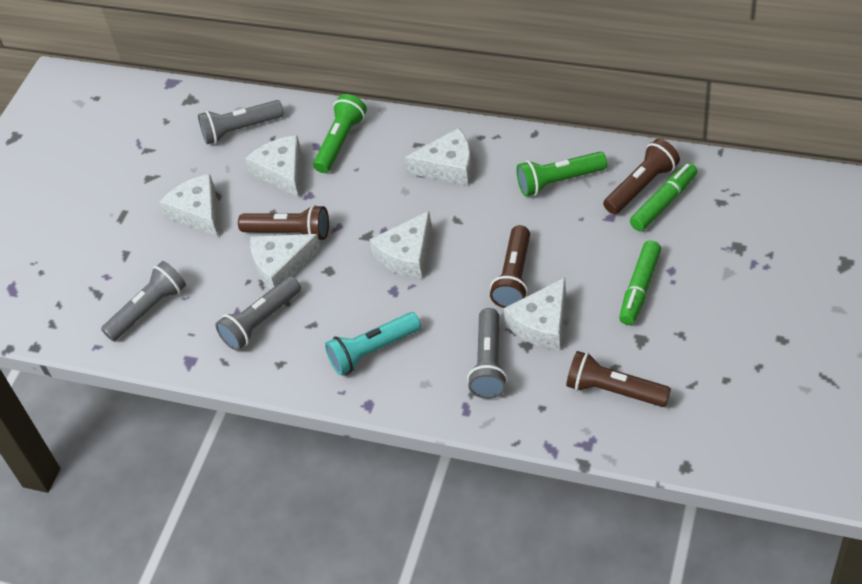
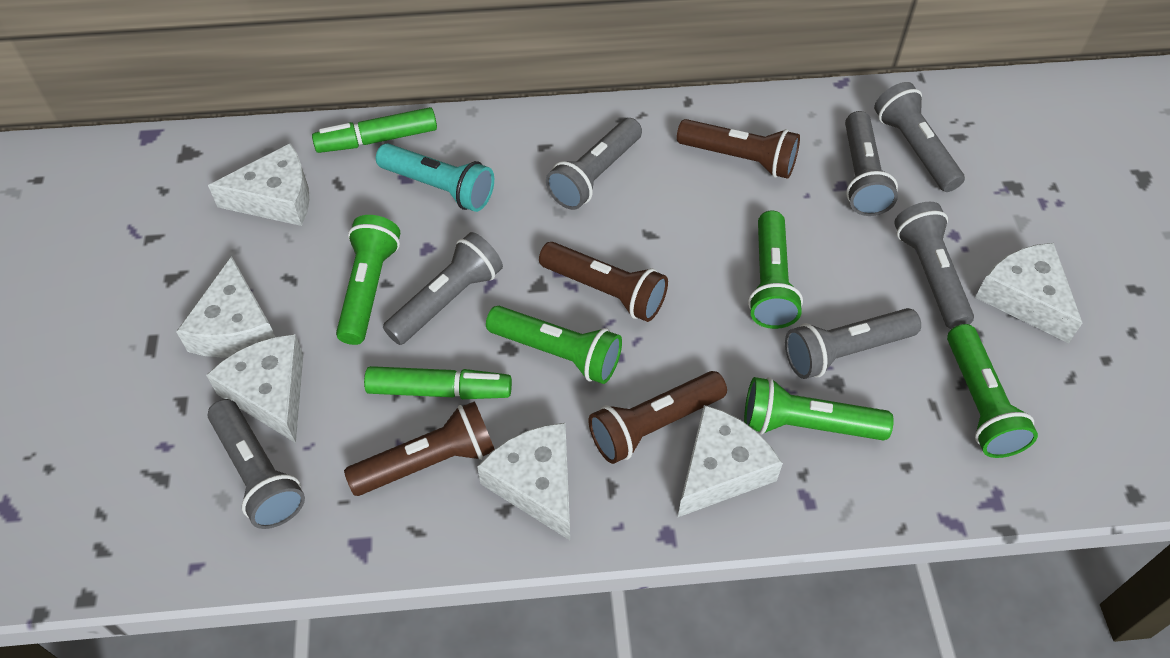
green flashlight: 2 -> 5
grey flashlight: 4 -> 7

